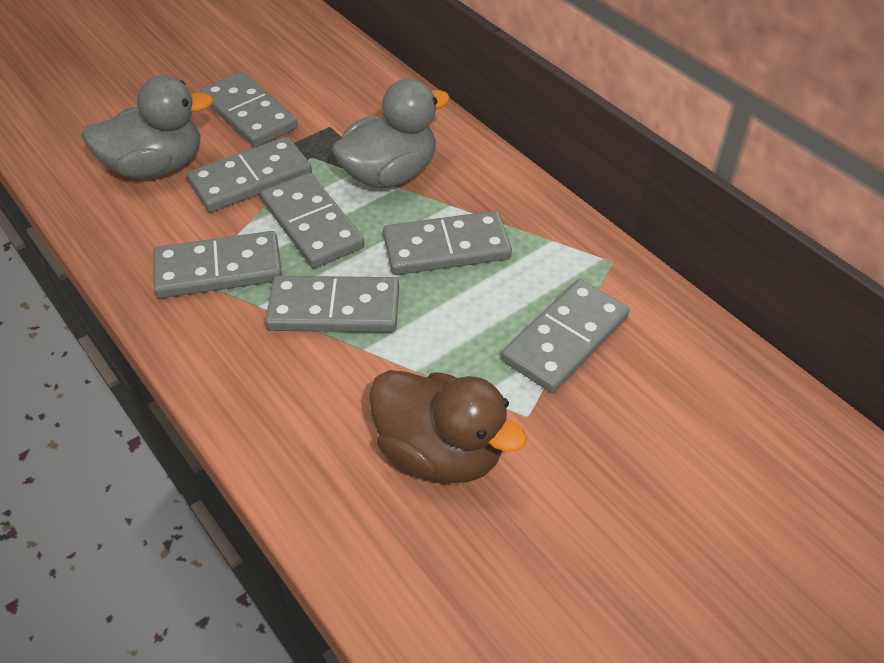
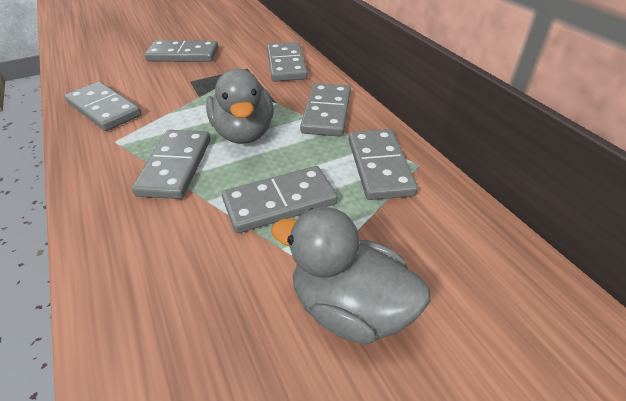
brown duck: 1 -> 0

